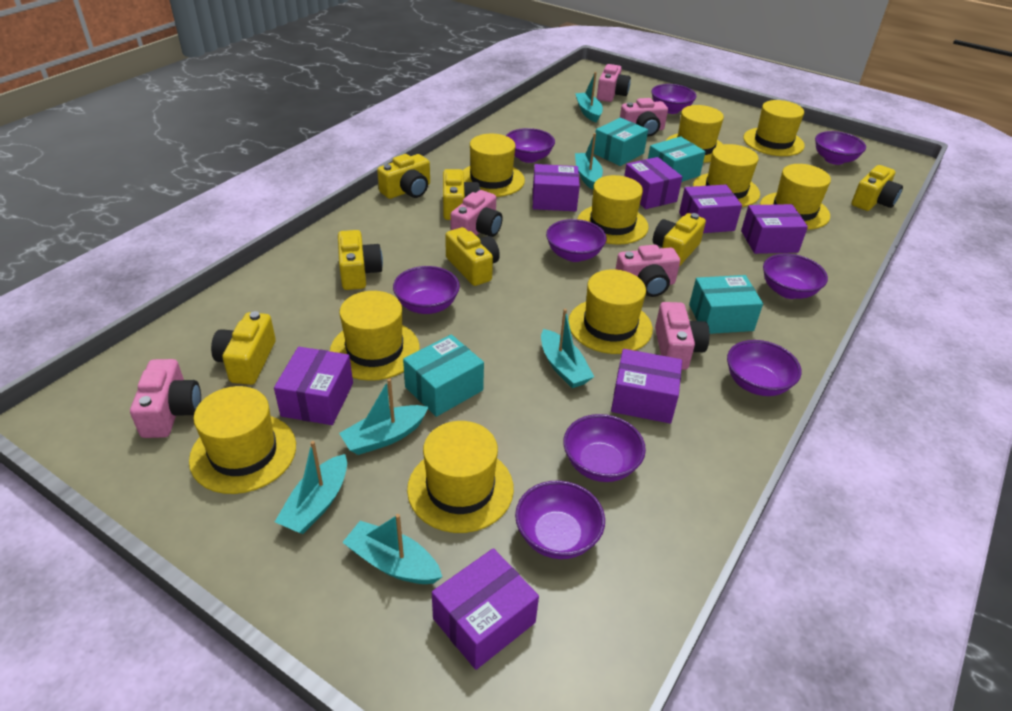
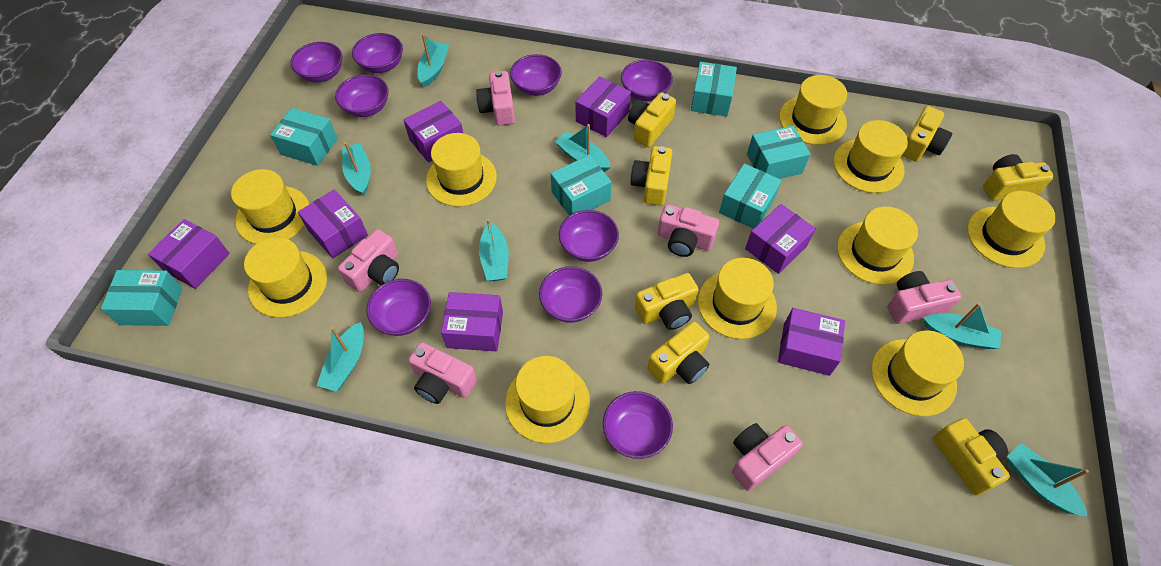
turquoise boat: 6 -> 7
turquoise box: 4 -> 6

